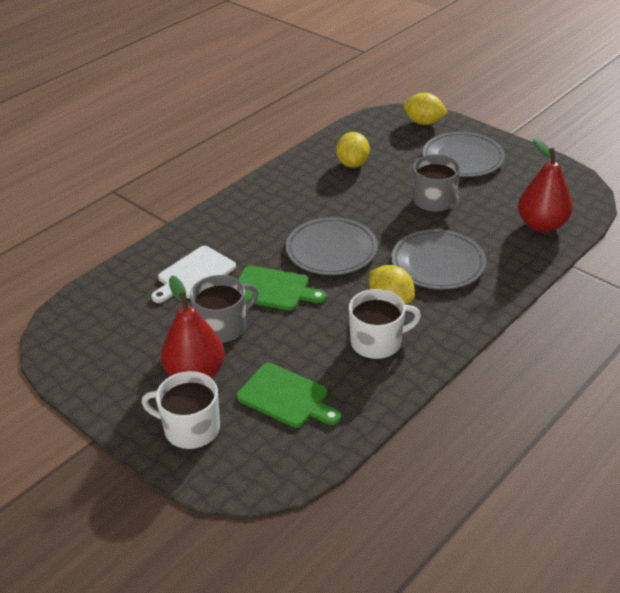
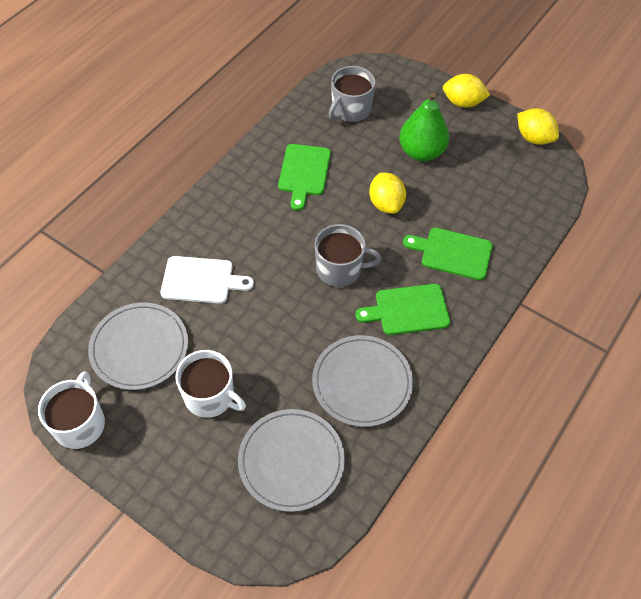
green cutting board: 2 -> 3
green pear: 0 -> 1
red pear: 2 -> 0

